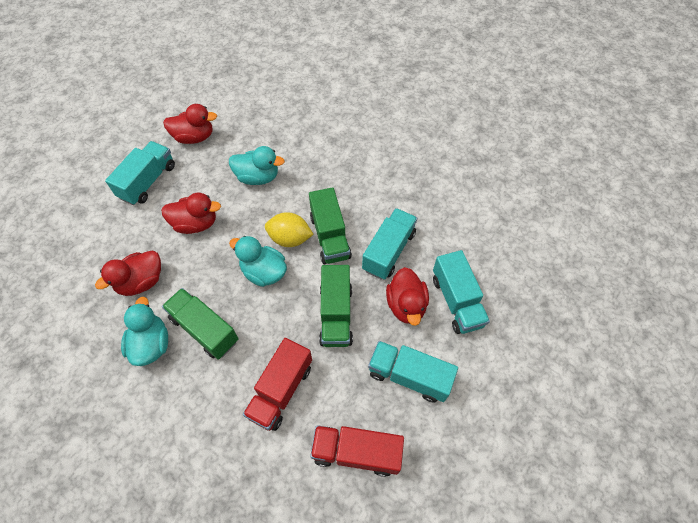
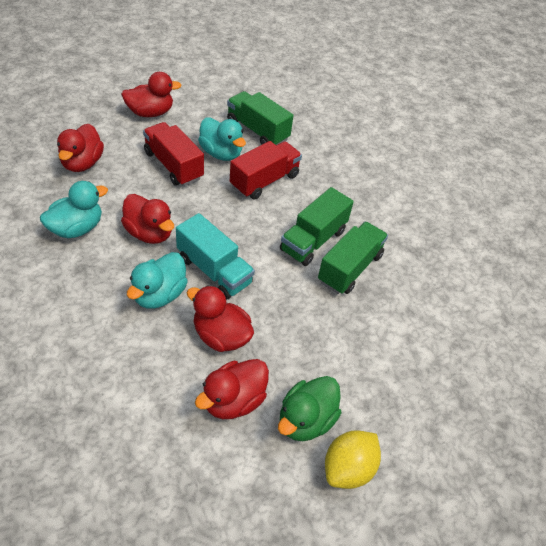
green duck: 0 -> 1
red duck: 4 -> 5
turquoise truck: 4 -> 1

